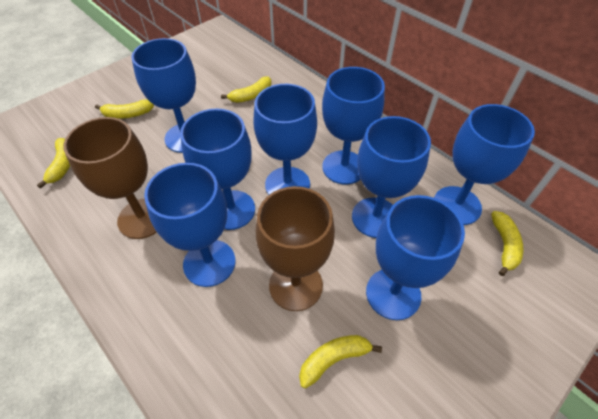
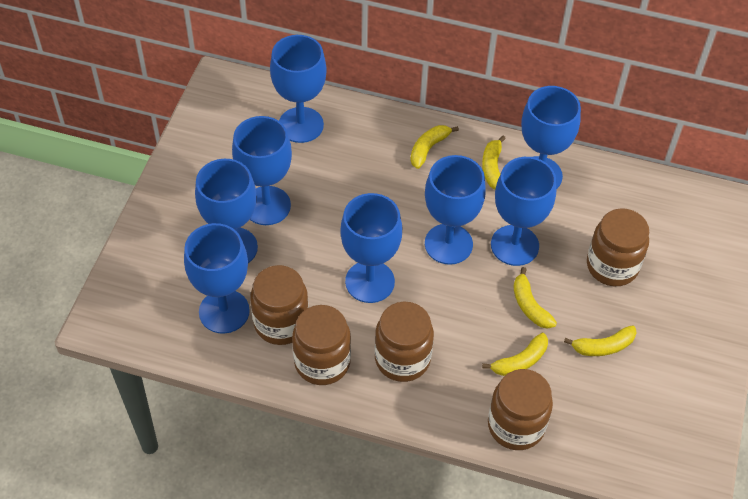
brown goblet: 2 -> 0
brown jar: 0 -> 5

